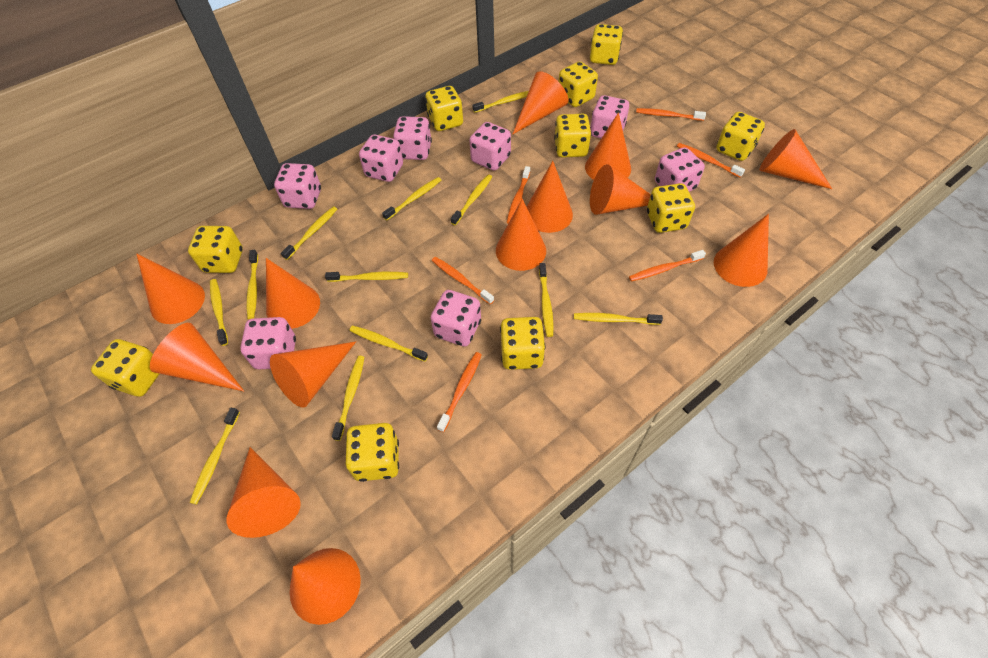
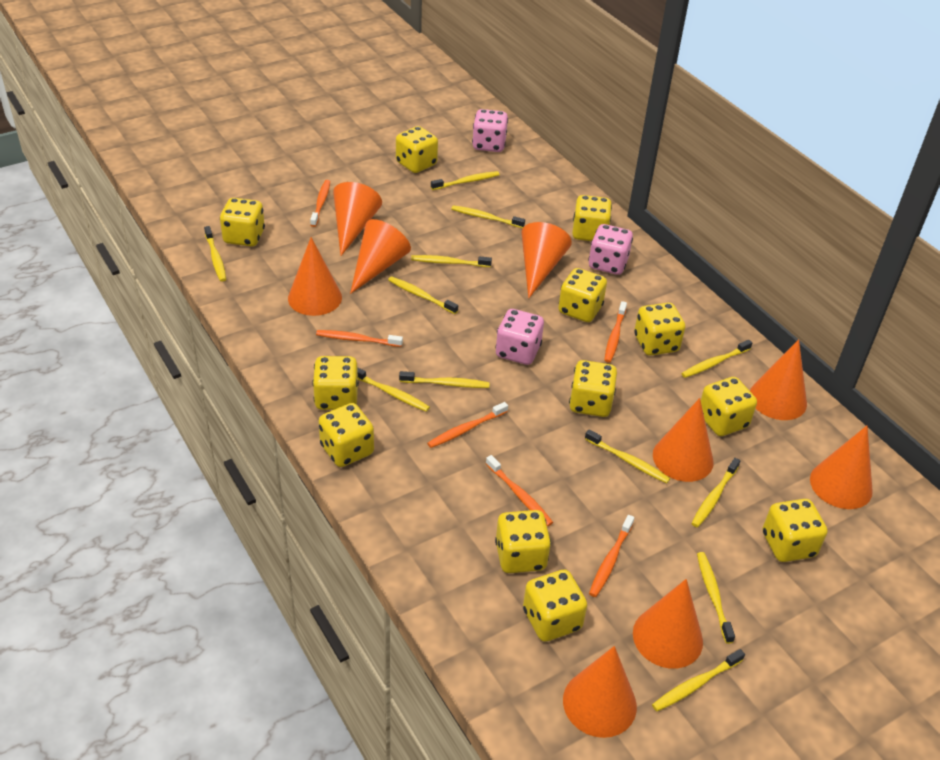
orange cone: 13 -> 9
pink dice: 8 -> 3
yellow dice: 10 -> 12

